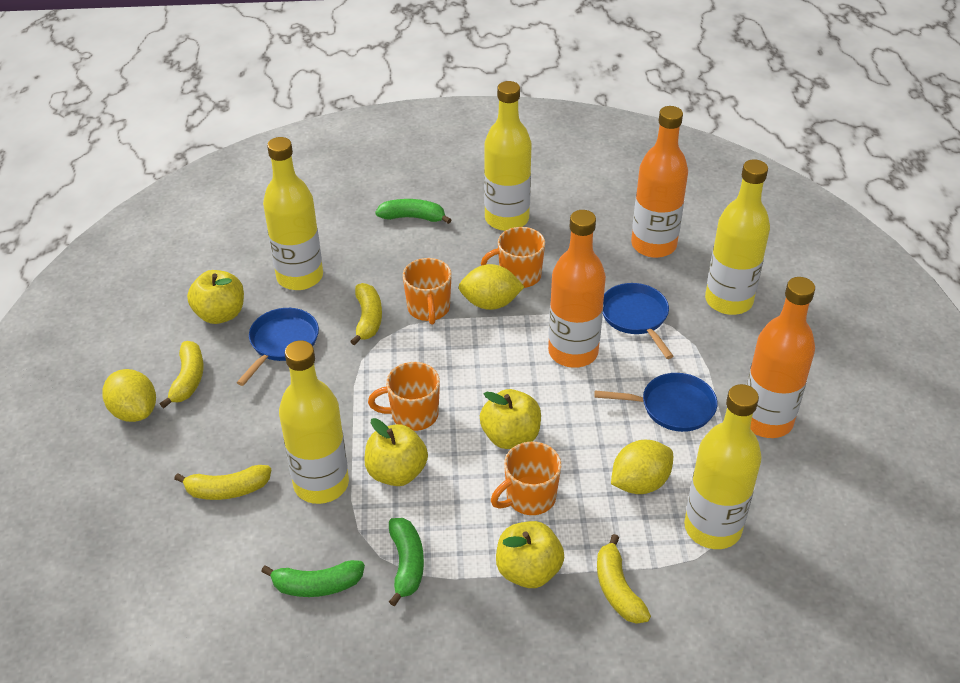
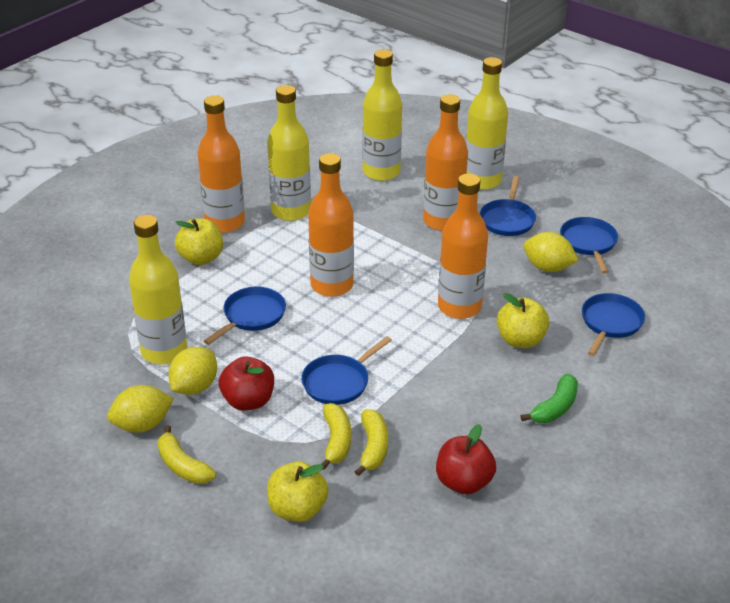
blue pan: 3 -> 5
green banana: 3 -> 1
orange bottle: 3 -> 4
orange mug: 4 -> 0
red apple: 0 -> 2
yellow apple: 4 -> 3
yellow banana: 4 -> 3
yellow bottle: 5 -> 4

